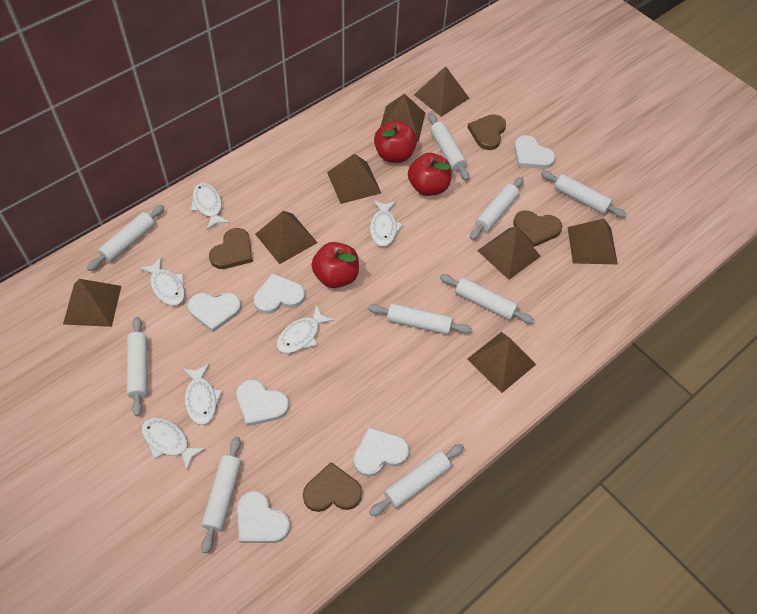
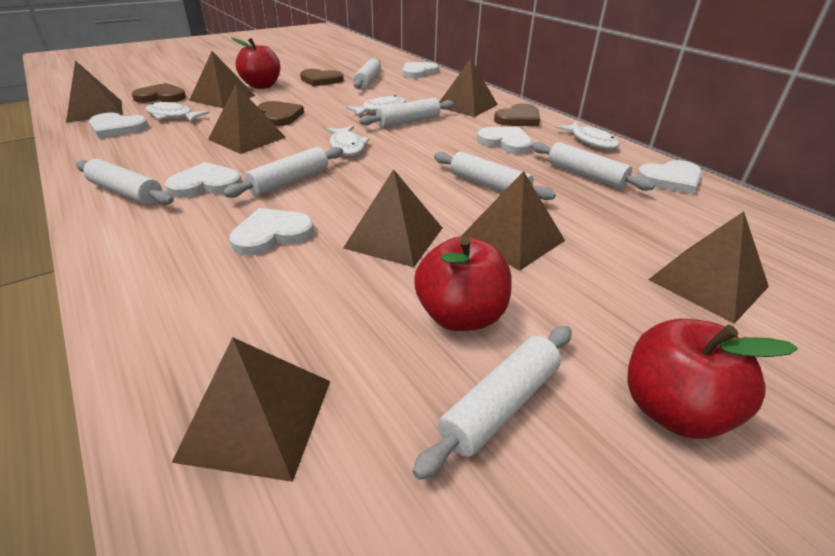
white fish: 6 -> 4
white rolling pin: 9 -> 7

